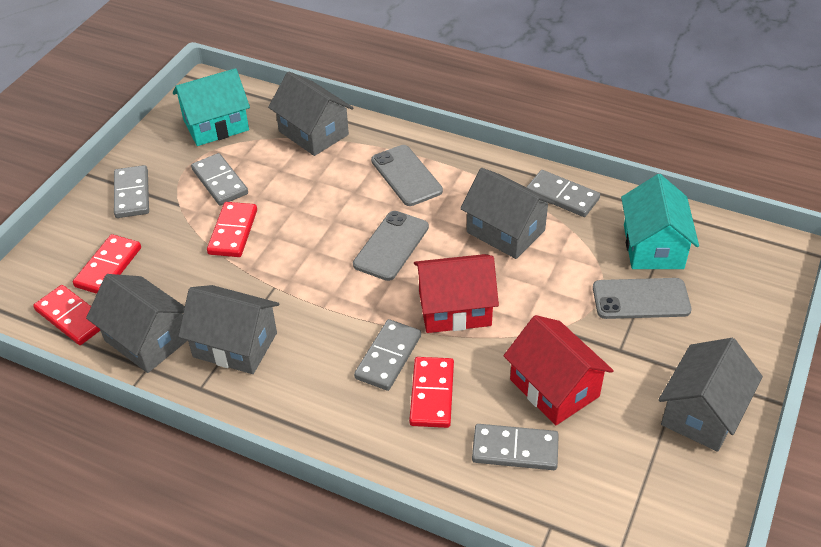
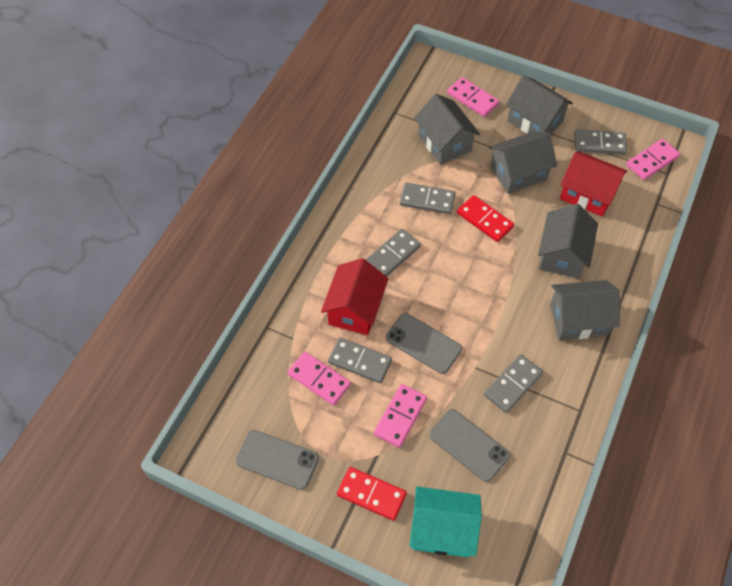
pink domino: 0 -> 4
red domino: 4 -> 2
turquoise house: 2 -> 1

